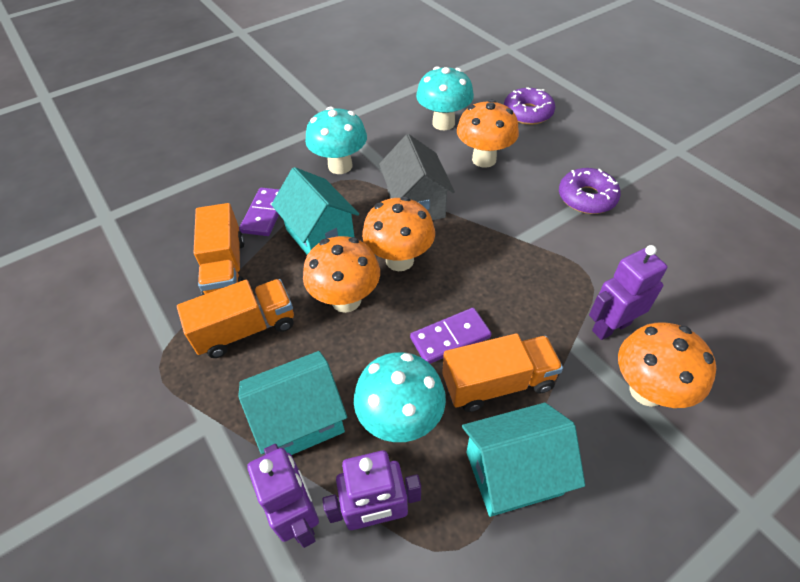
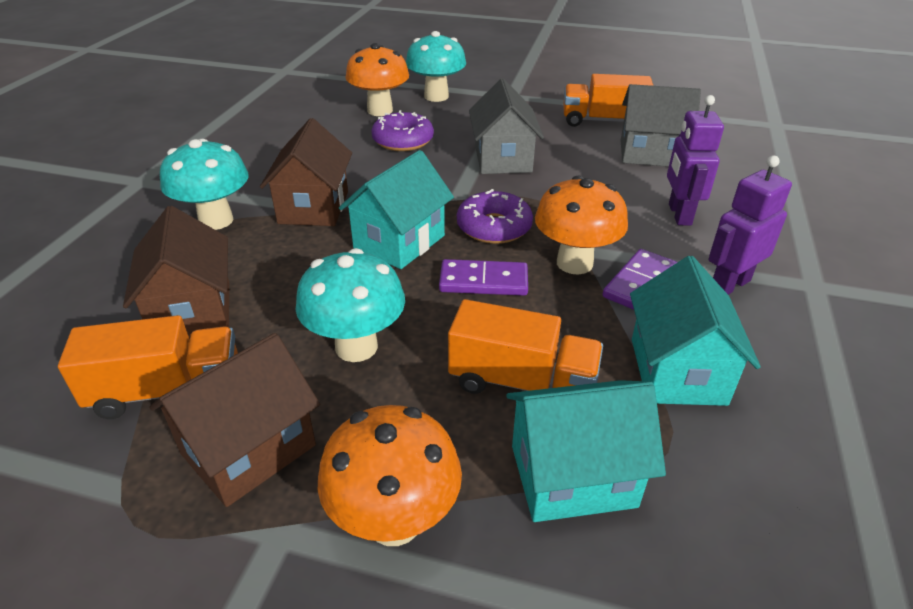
brown house: 0 -> 3
grey house: 1 -> 2
orange mushroom: 4 -> 3
purple robot: 3 -> 2

